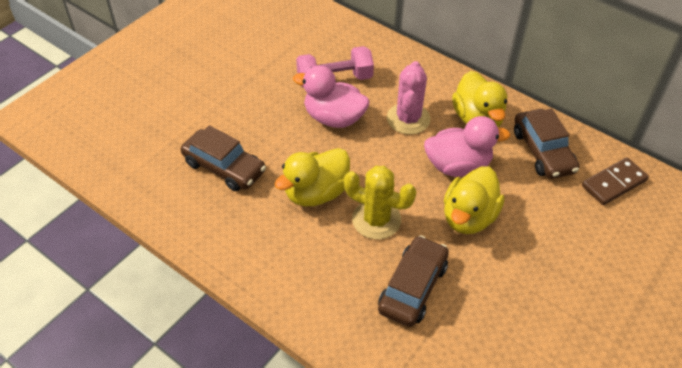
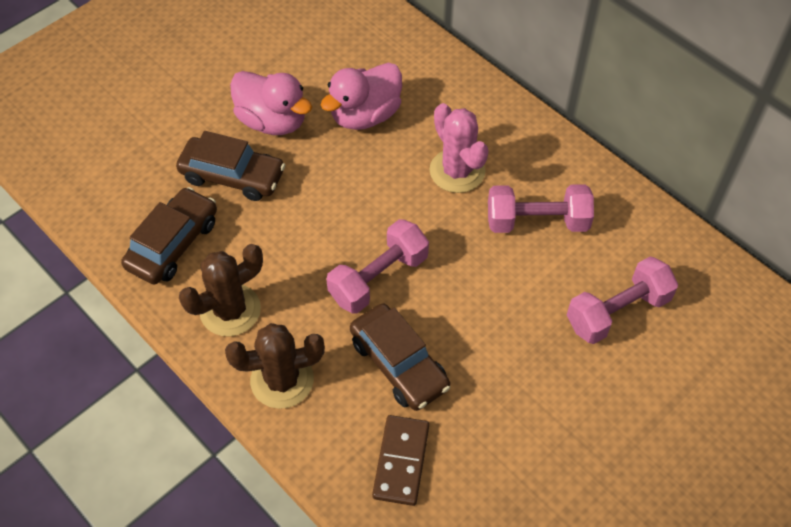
brown cactus: 0 -> 2
pink dumbbell: 1 -> 3
yellow cactus: 1 -> 0
yellow duck: 3 -> 0

